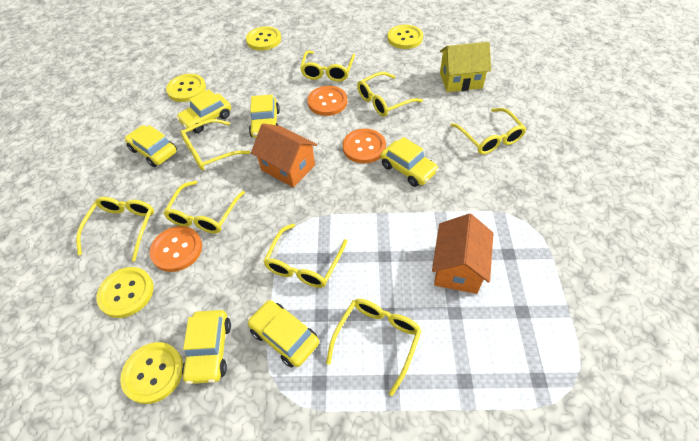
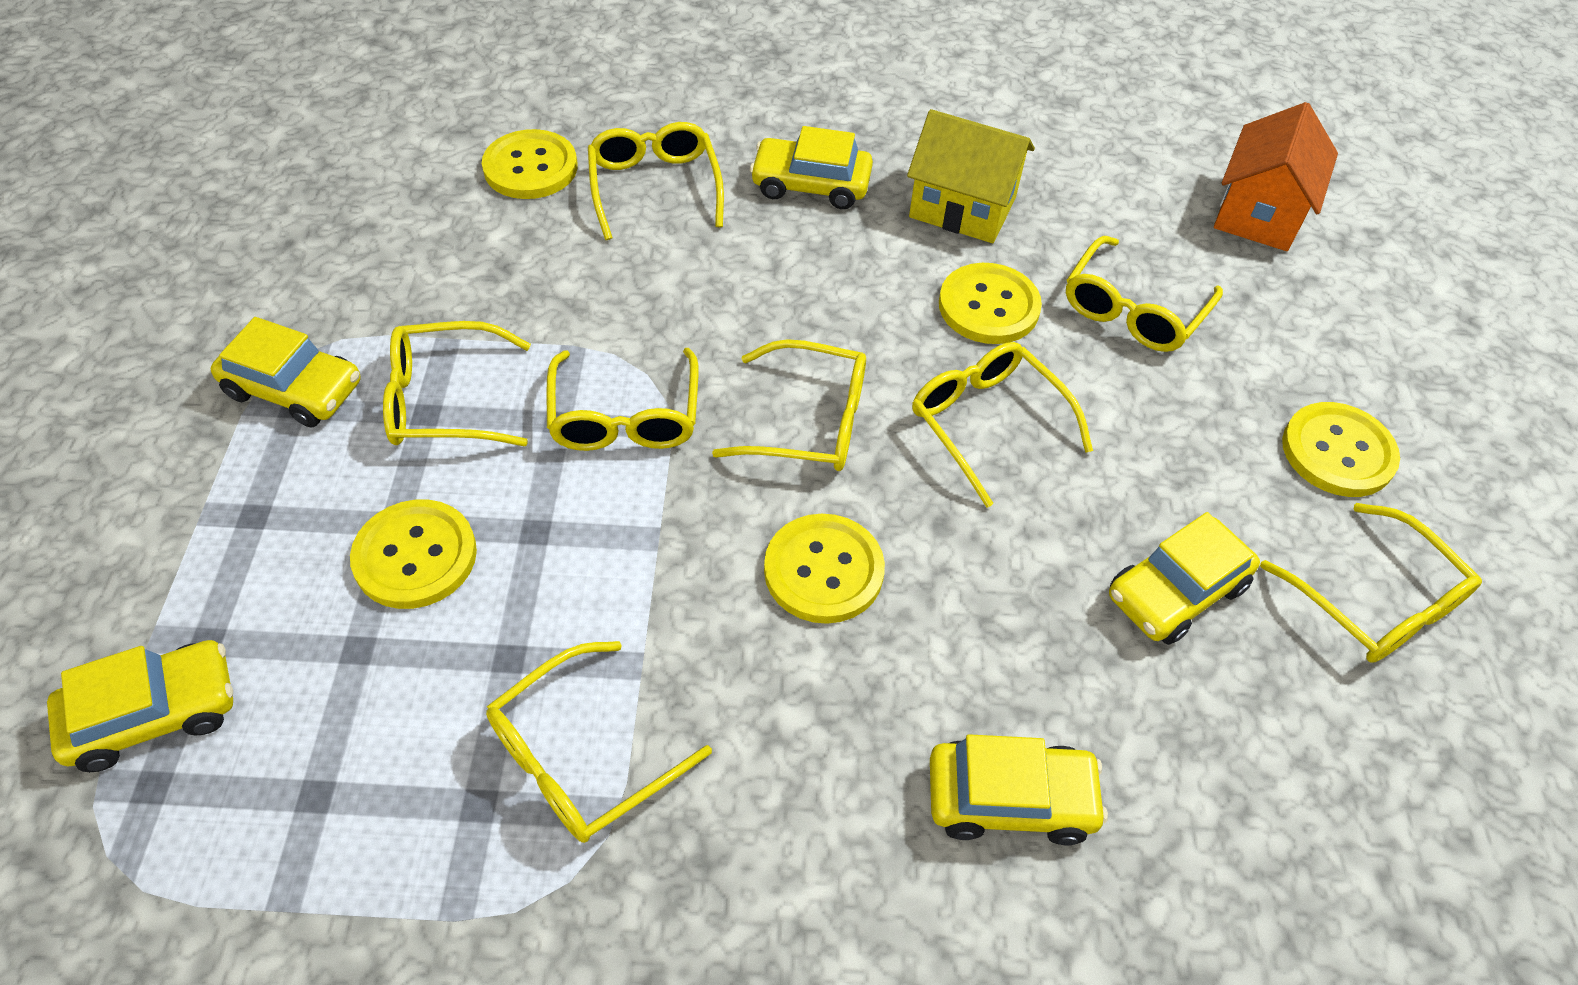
orange button: 3 -> 0
orange house: 2 -> 1
yellow car: 6 -> 5

